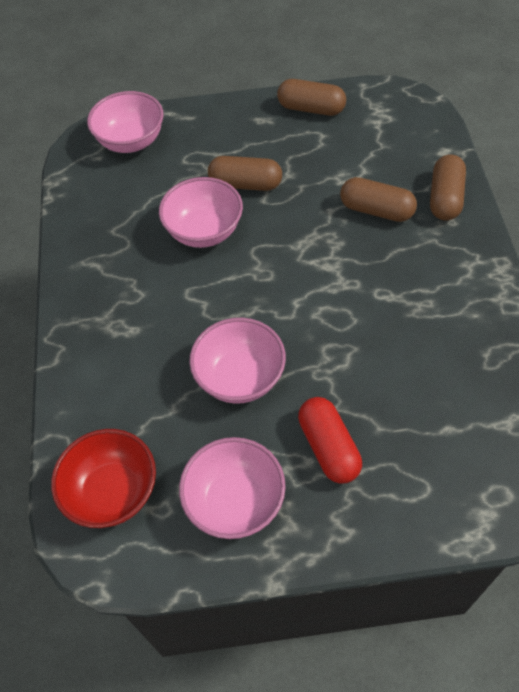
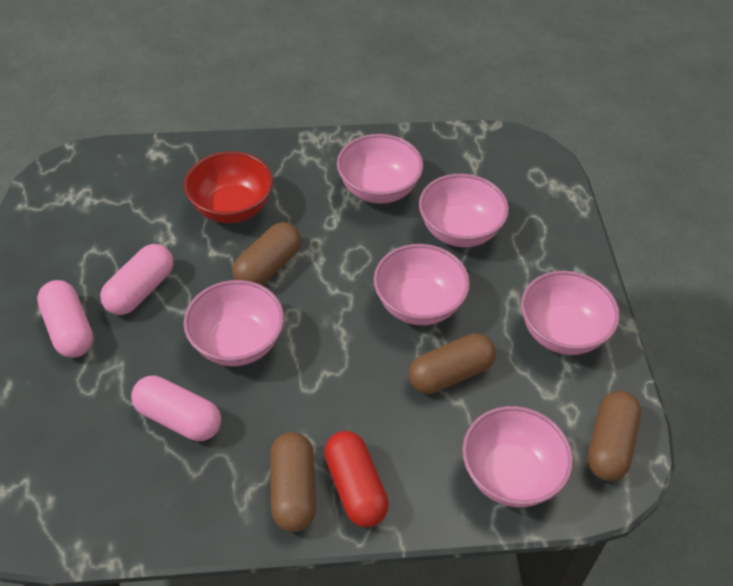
pink bowl: 4 -> 6
pink capsule: 0 -> 3

